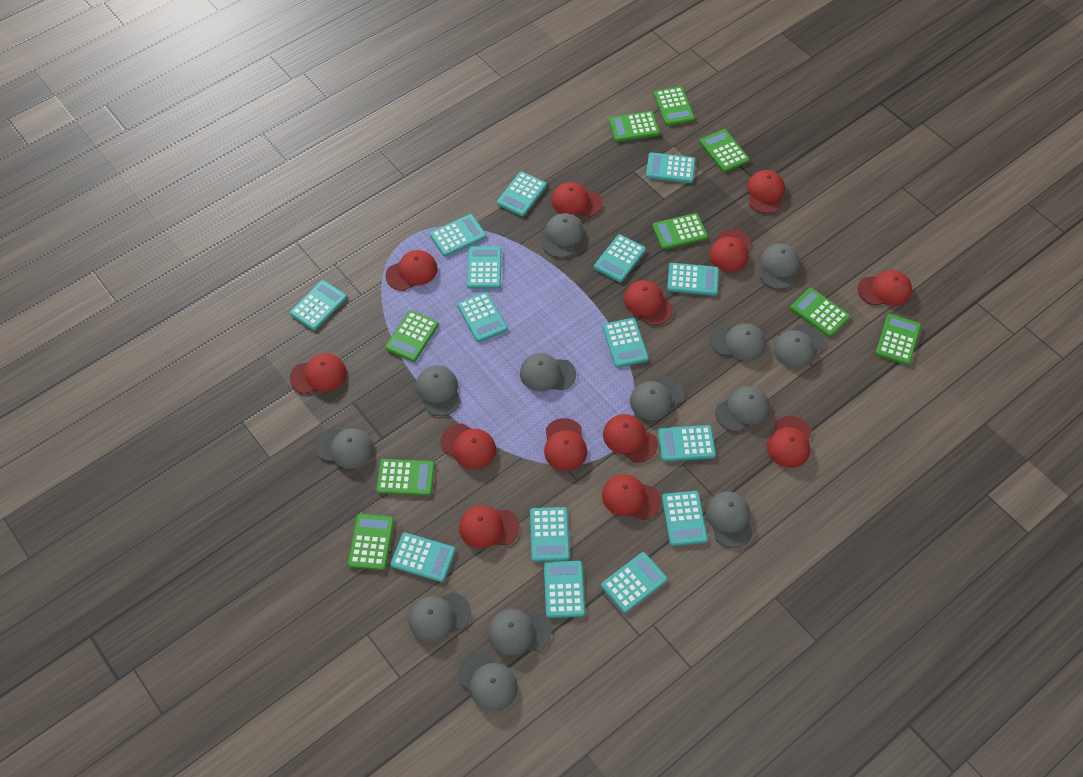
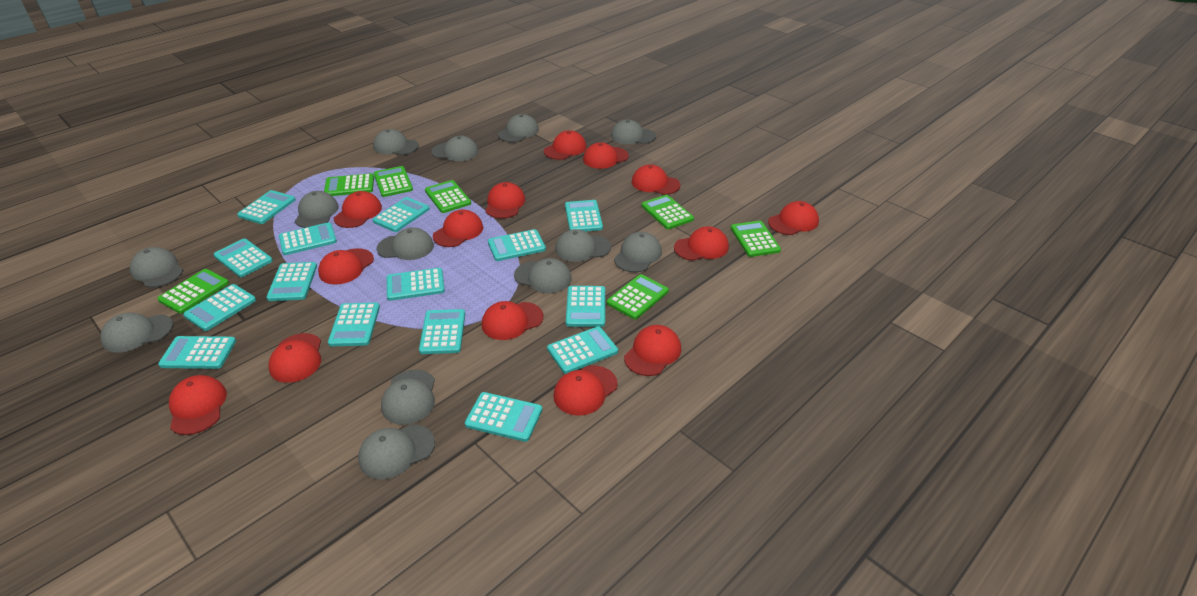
green calculator: 9 -> 7
red cap: 13 -> 14

